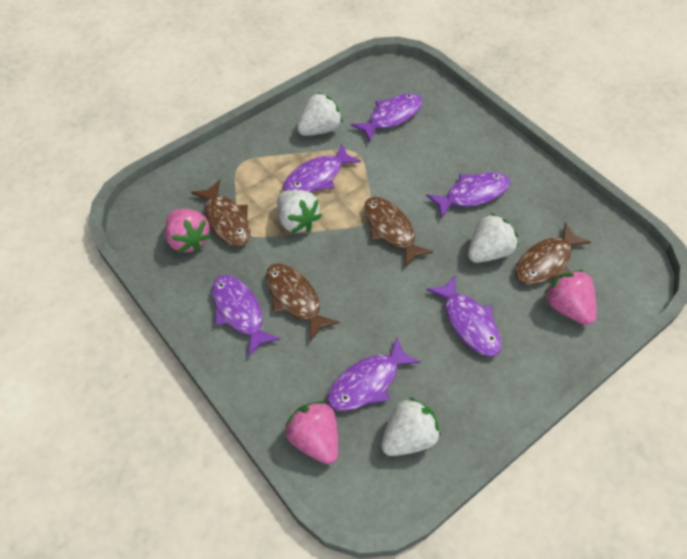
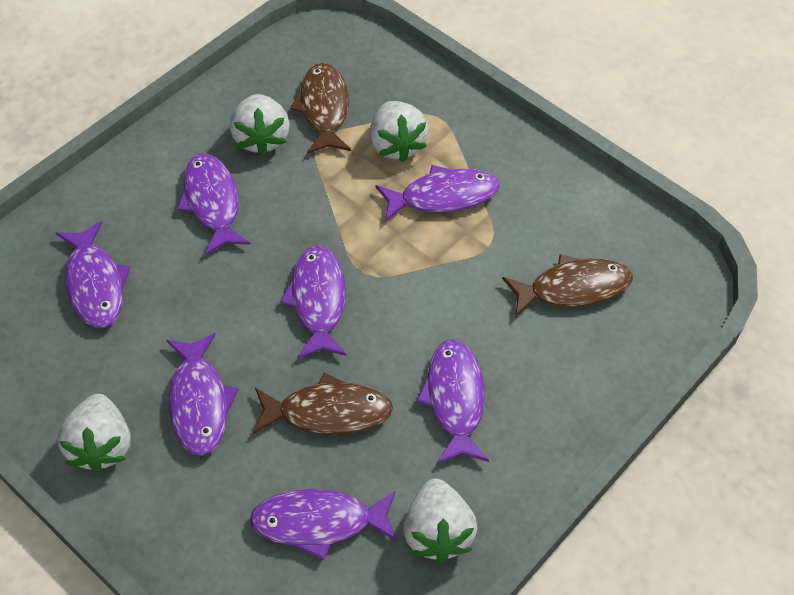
brown fish: 4 -> 3
pink strawberry: 3 -> 0
purple fish: 6 -> 7

